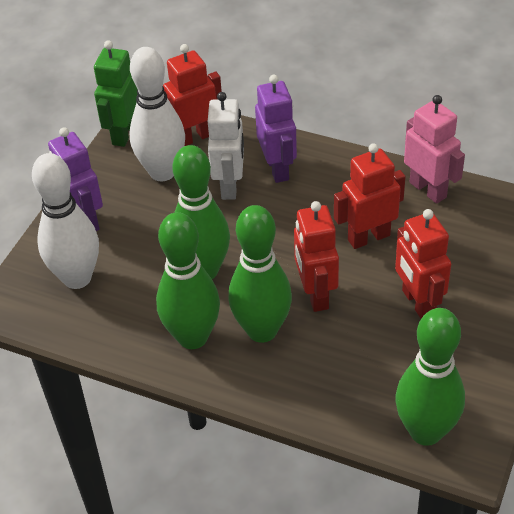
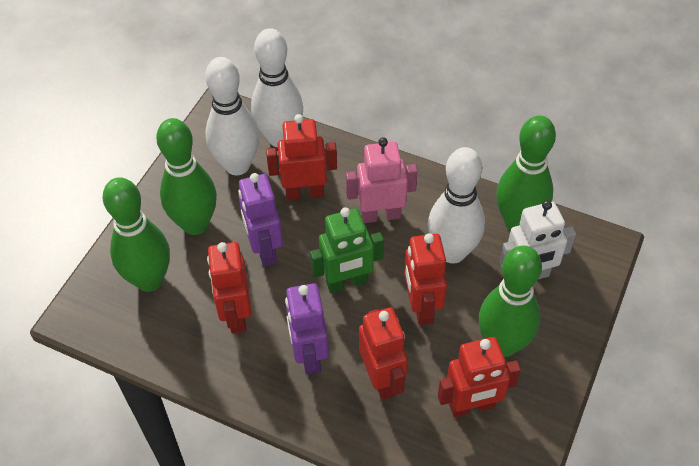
red robot: 4 -> 5
white bowling pin: 2 -> 3

